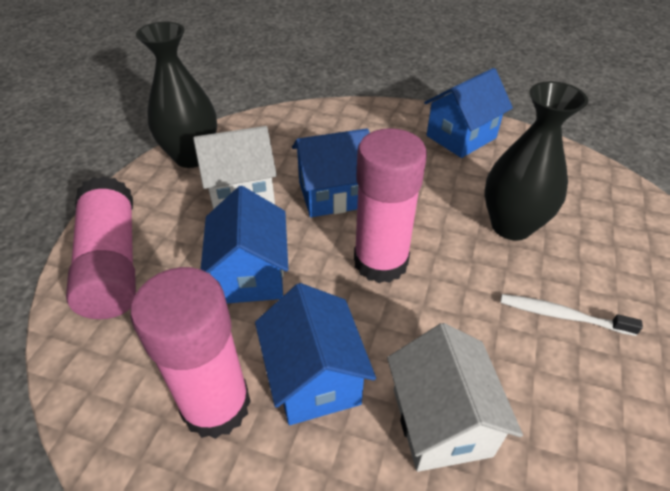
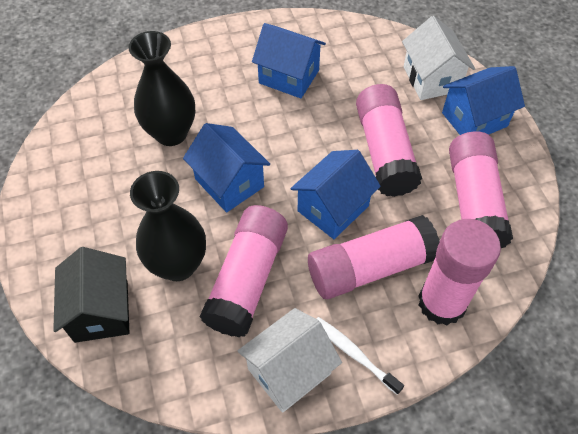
black house: 0 -> 1
pink glue stick: 3 -> 5

